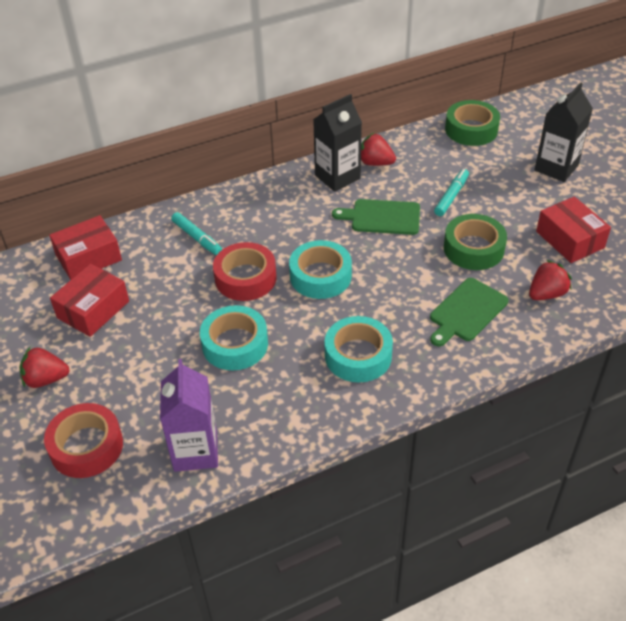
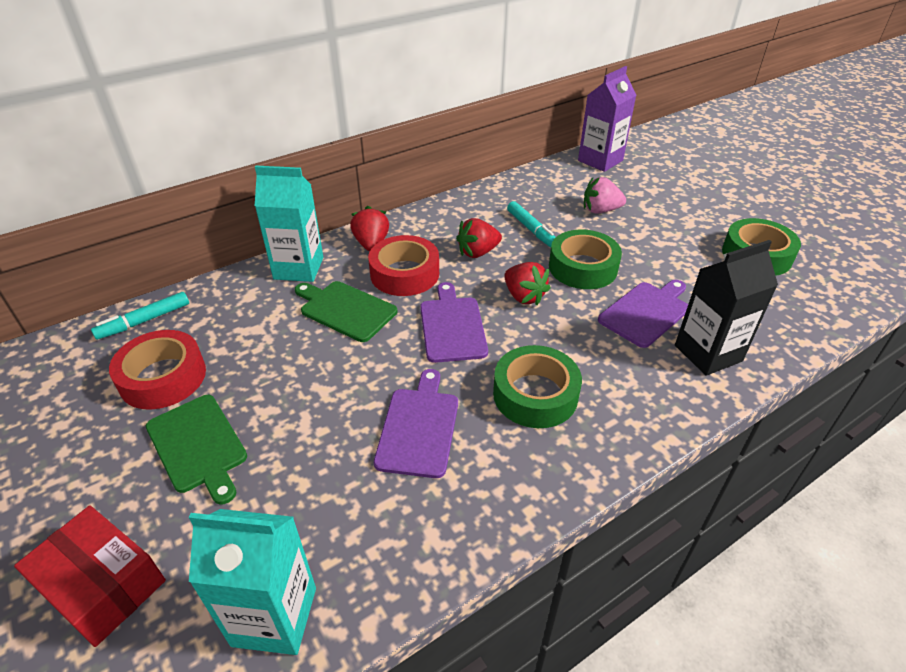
black carton: 2 -> 1
green tape: 2 -> 3
pink strawberry: 0 -> 1
purple cutting board: 0 -> 3
red box: 3 -> 1
turquoise carton: 0 -> 2
turquoise tape: 3 -> 0

